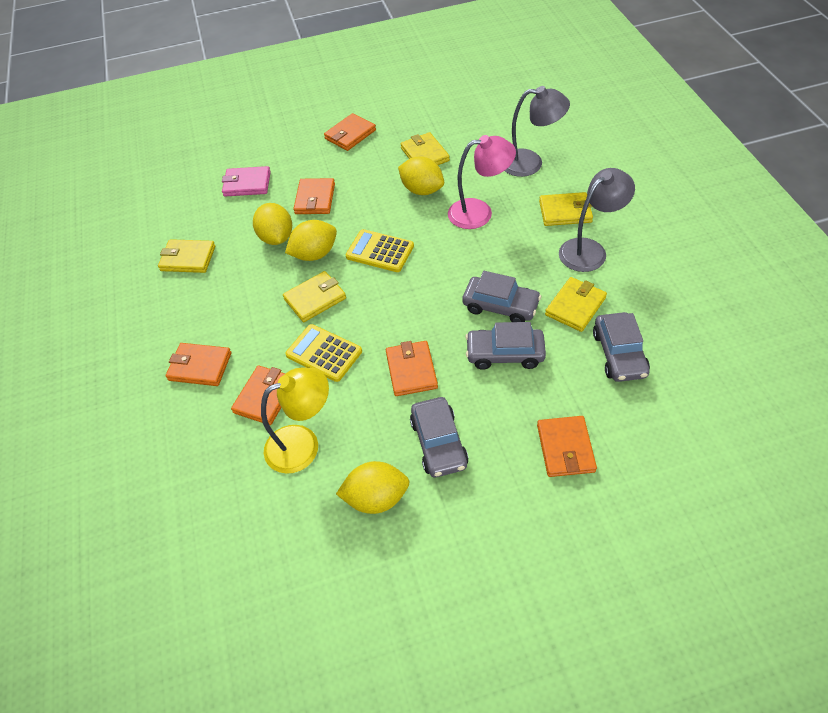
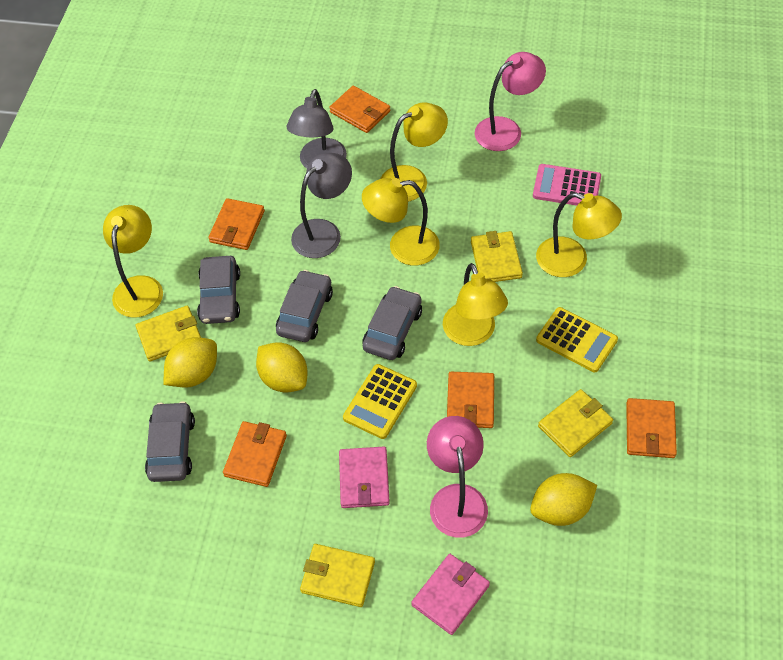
orange wallet: 6 -> 5
pink calculator: 0 -> 1
pink lamp: 1 -> 2
pink wallet: 1 -> 2
yellow lamp: 1 -> 5
yellow lemon: 4 -> 3
yellow wallet: 5 -> 4

